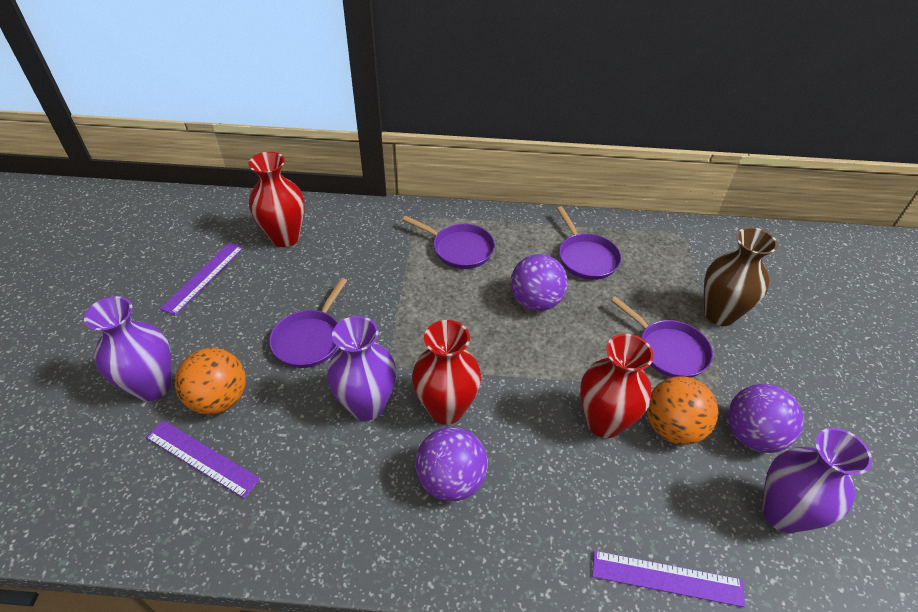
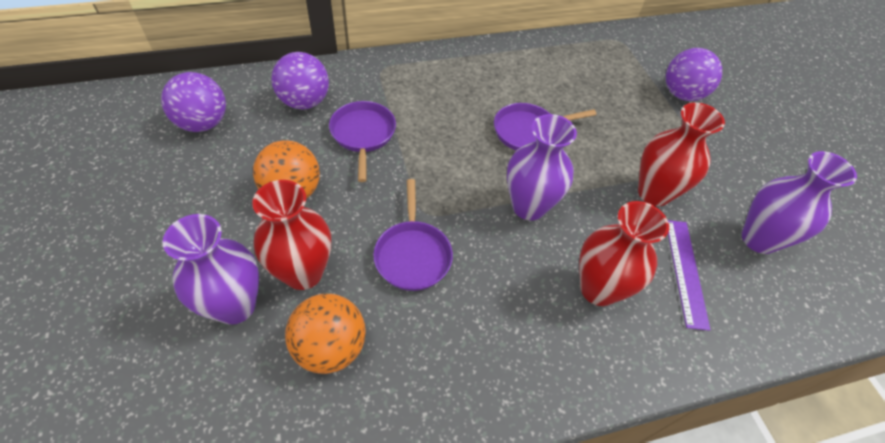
brown vase: 1 -> 0
purple pan: 4 -> 3
purple ruler: 3 -> 1

